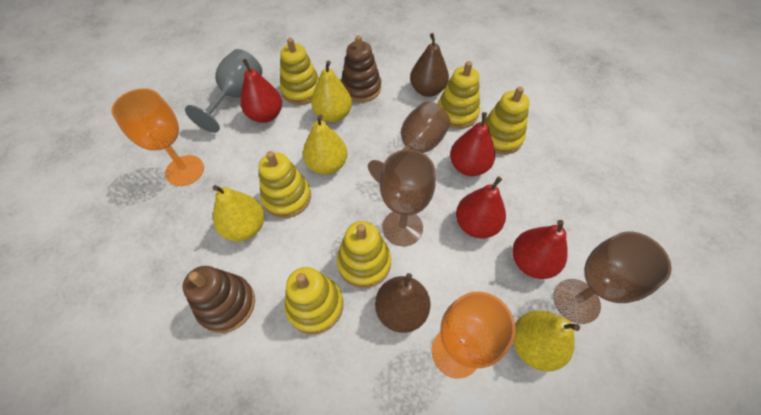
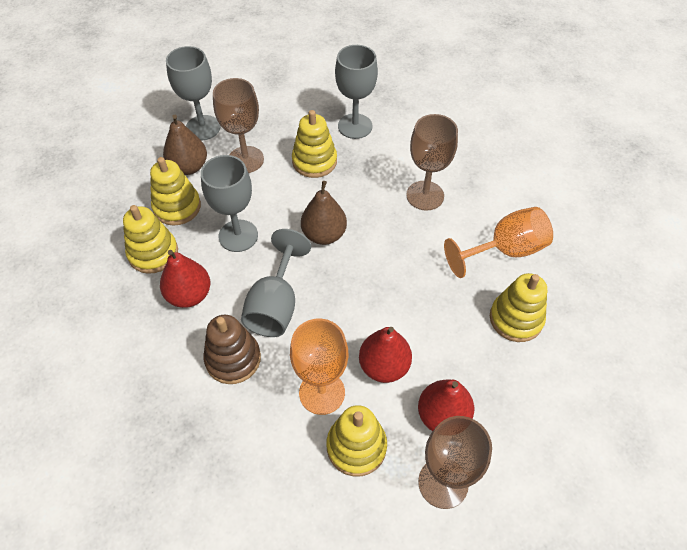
brown stacking toy: 2 -> 1
grey goblet: 1 -> 4
red pear: 4 -> 3
yellow pear: 4 -> 0
yellow stacking toy: 6 -> 5

